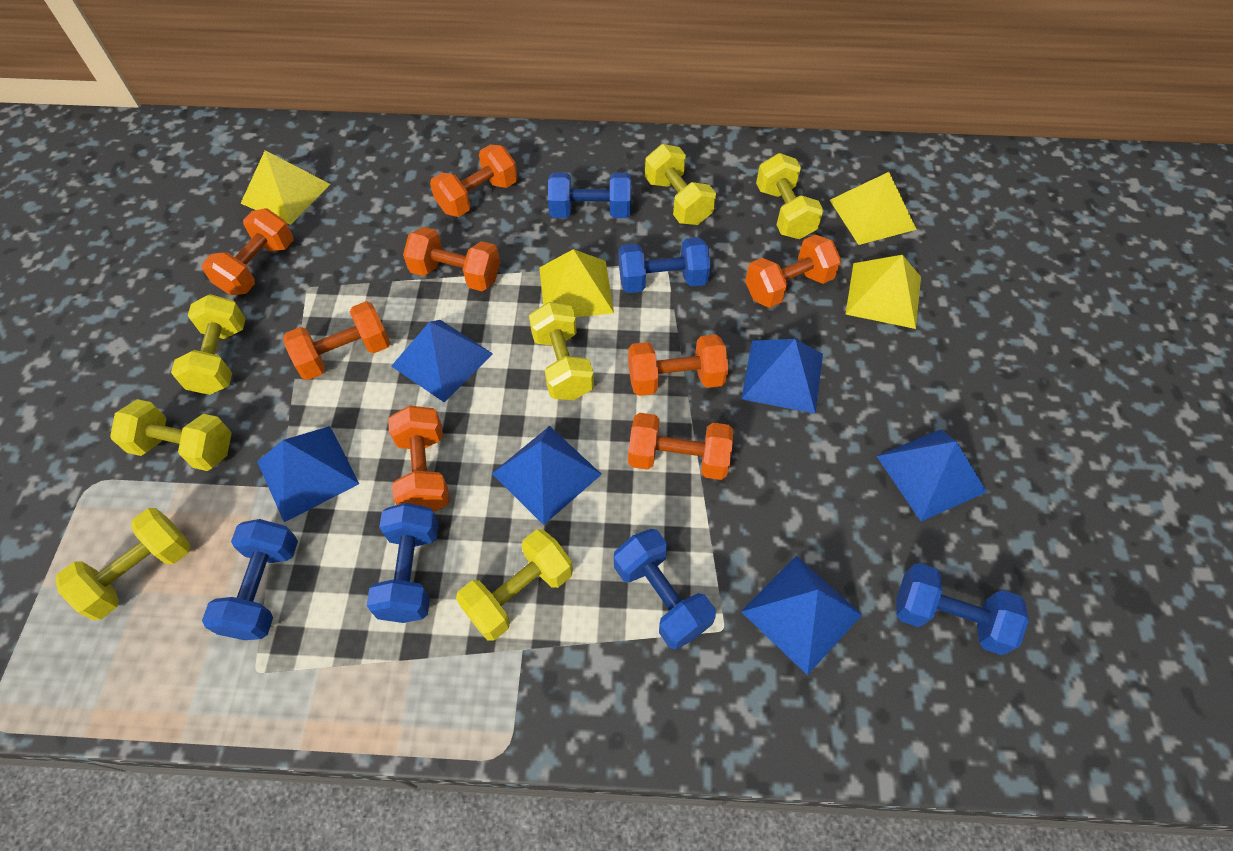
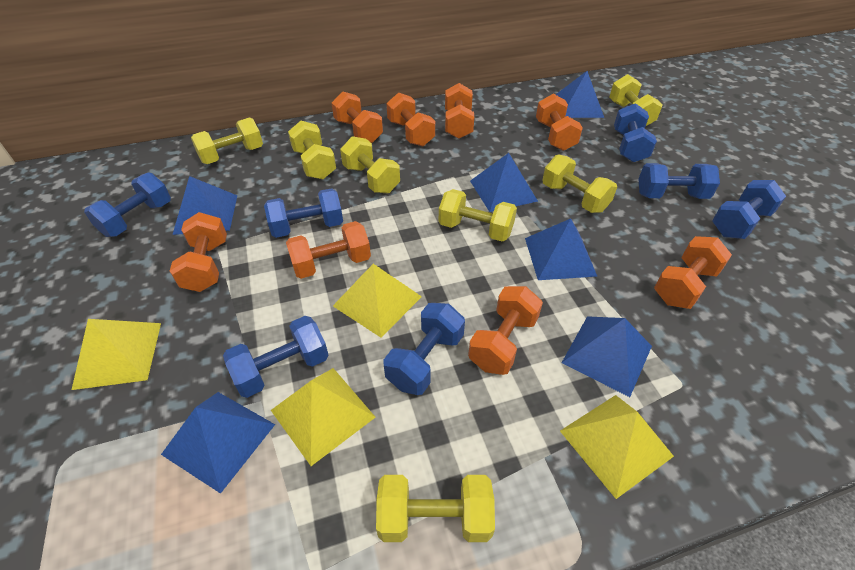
blue dumbbell: 6 -> 7

